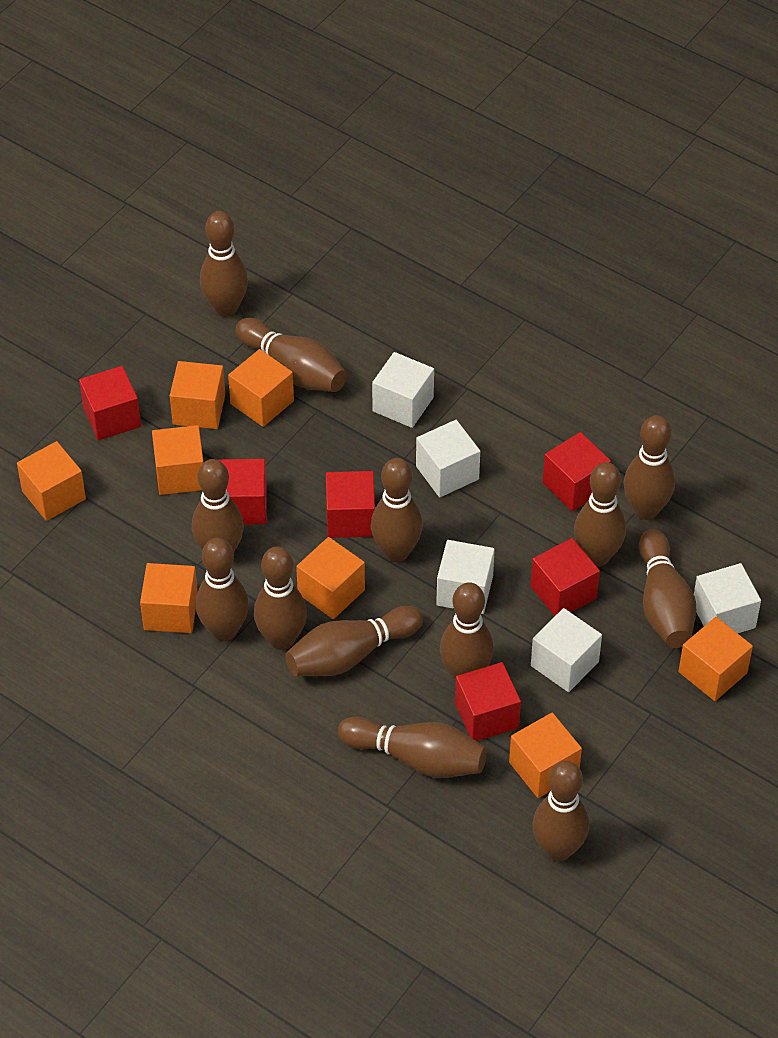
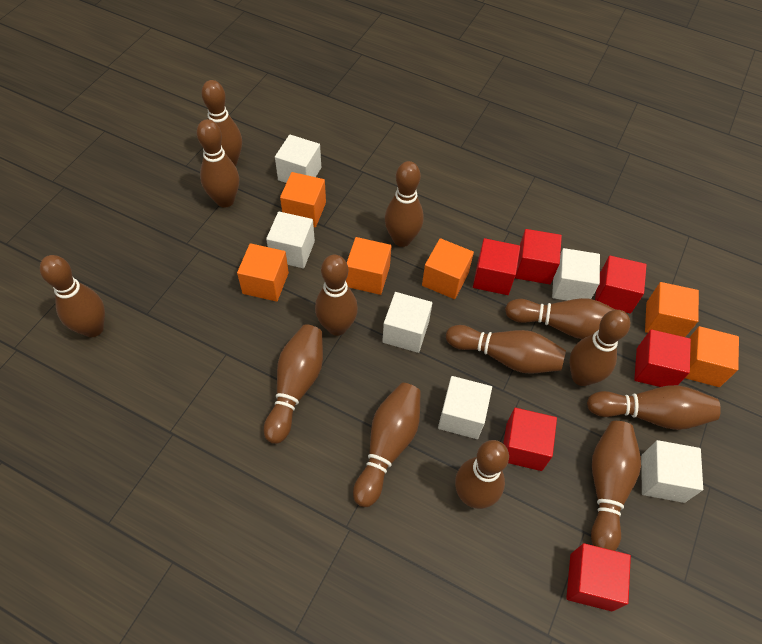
orange cube: 8 -> 6
white cube: 5 -> 6

